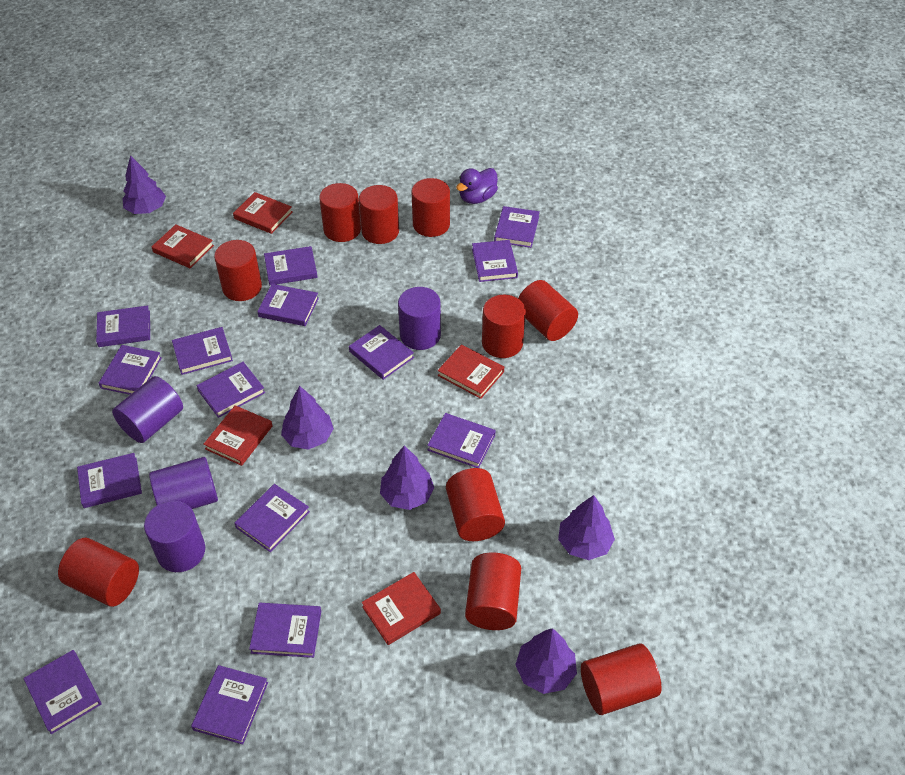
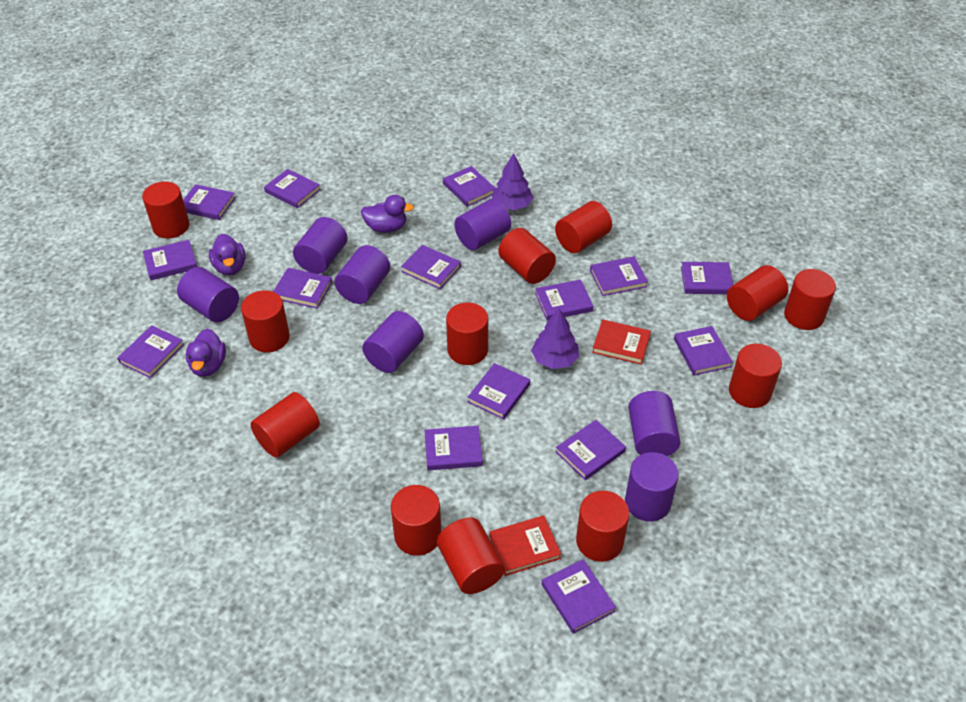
purple cylinder: 4 -> 7
purple duck: 1 -> 3
purple tree: 5 -> 2
red book: 5 -> 2
red cylinder: 10 -> 12

